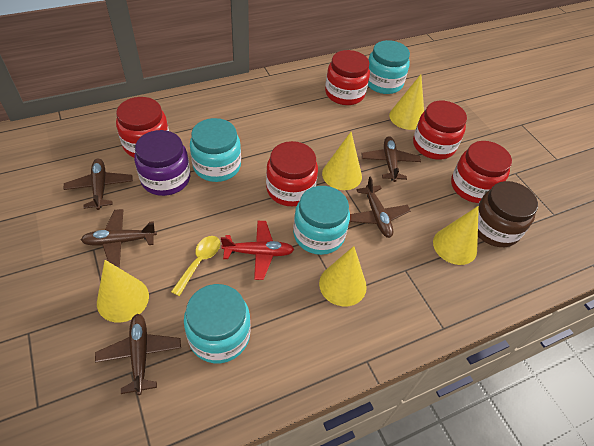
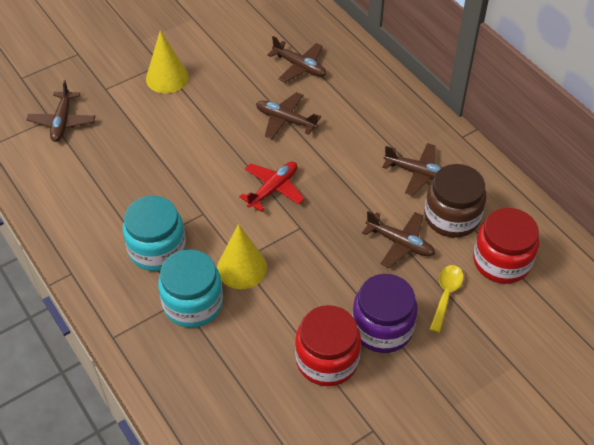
red jar: 5 -> 2
turquoise jar: 4 -> 2
yellow cone: 5 -> 2

